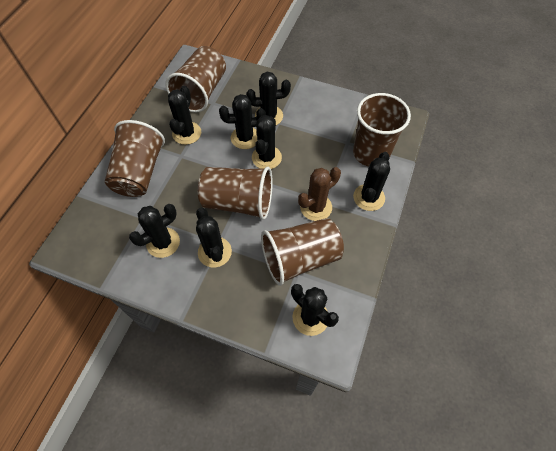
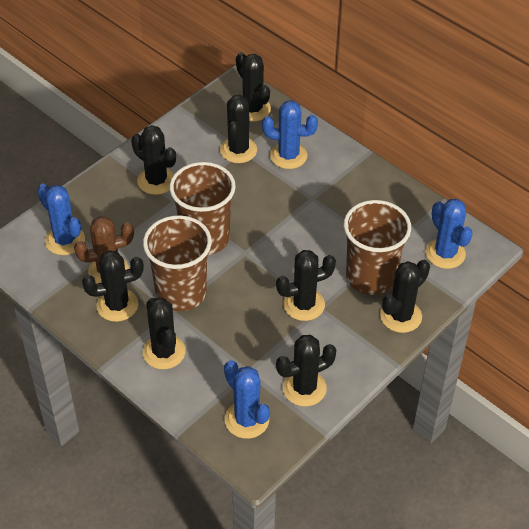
blue cactus: 0 -> 4
brown cup: 5 -> 3

